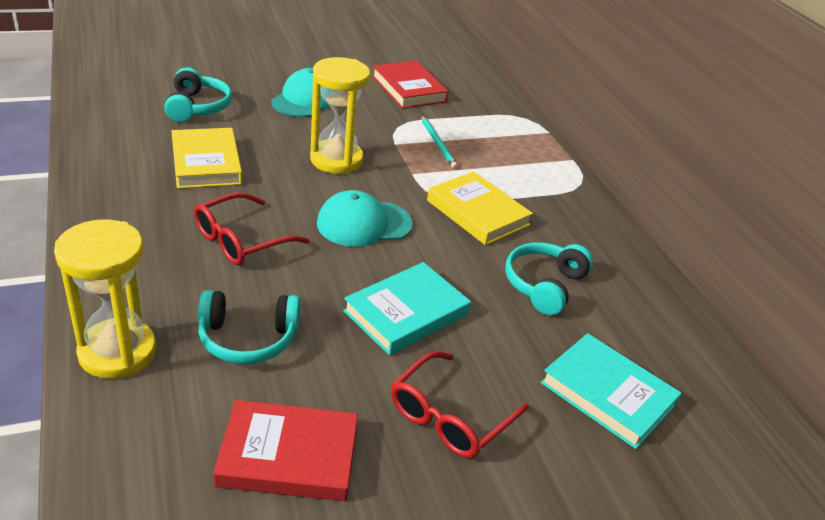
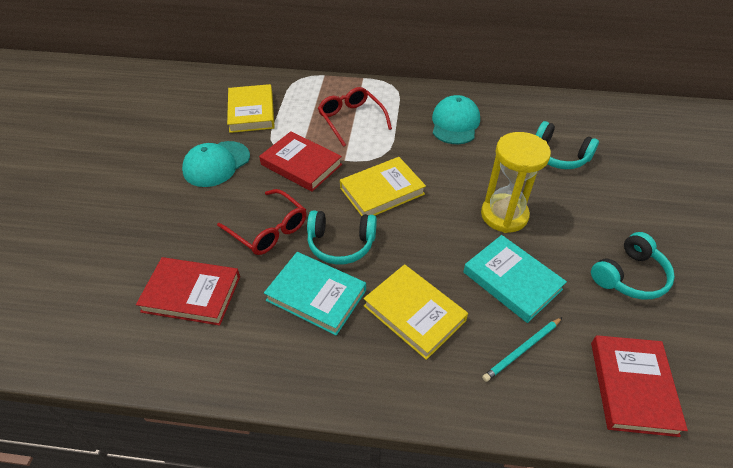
red book: 2 -> 3
yellow book: 2 -> 3
yellow hourglass: 2 -> 1

